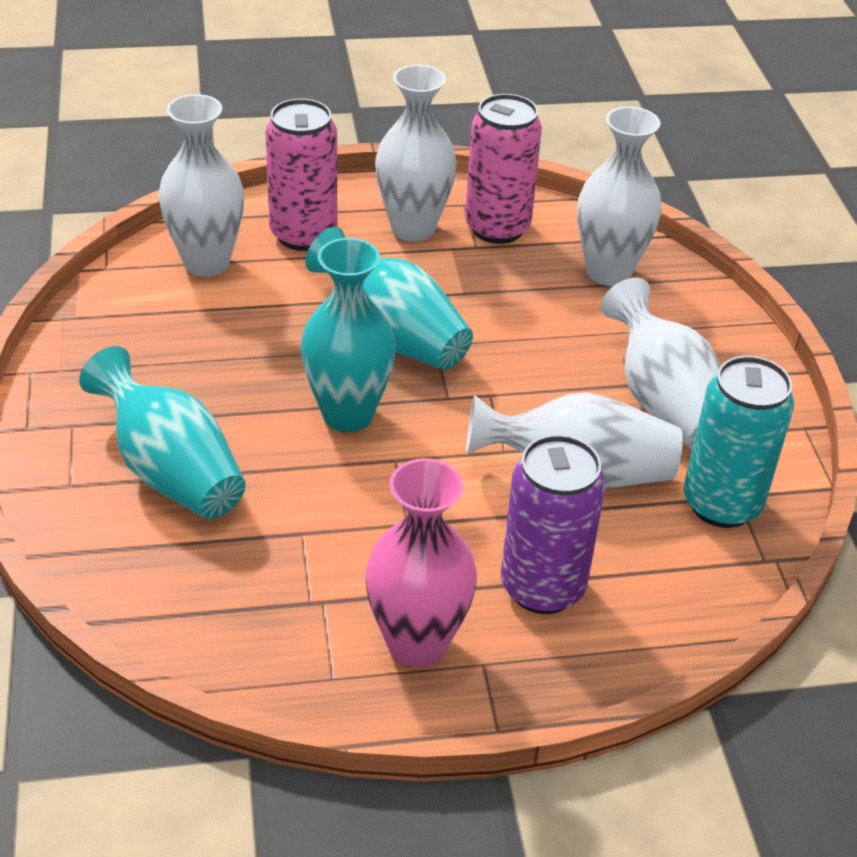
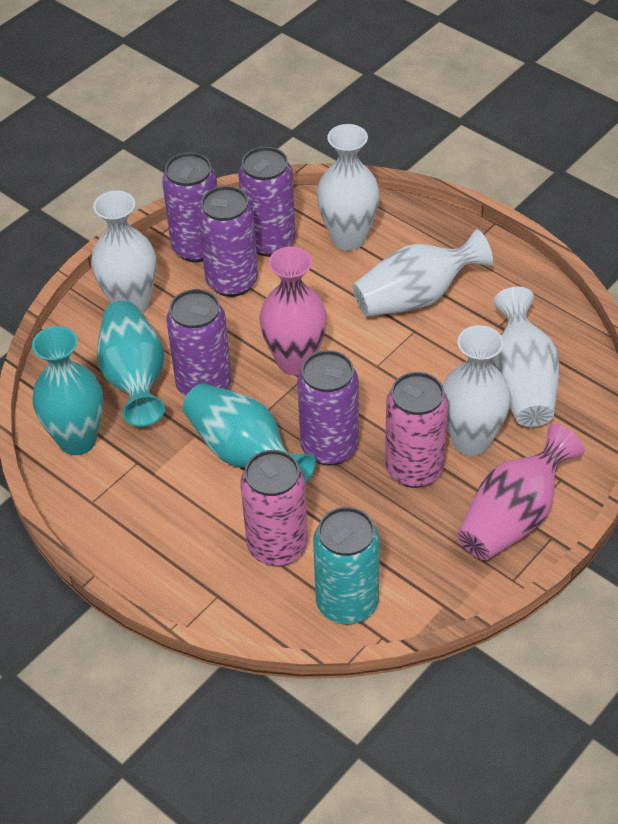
pink vase: 1 -> 2
purple can: 1 -> 5

